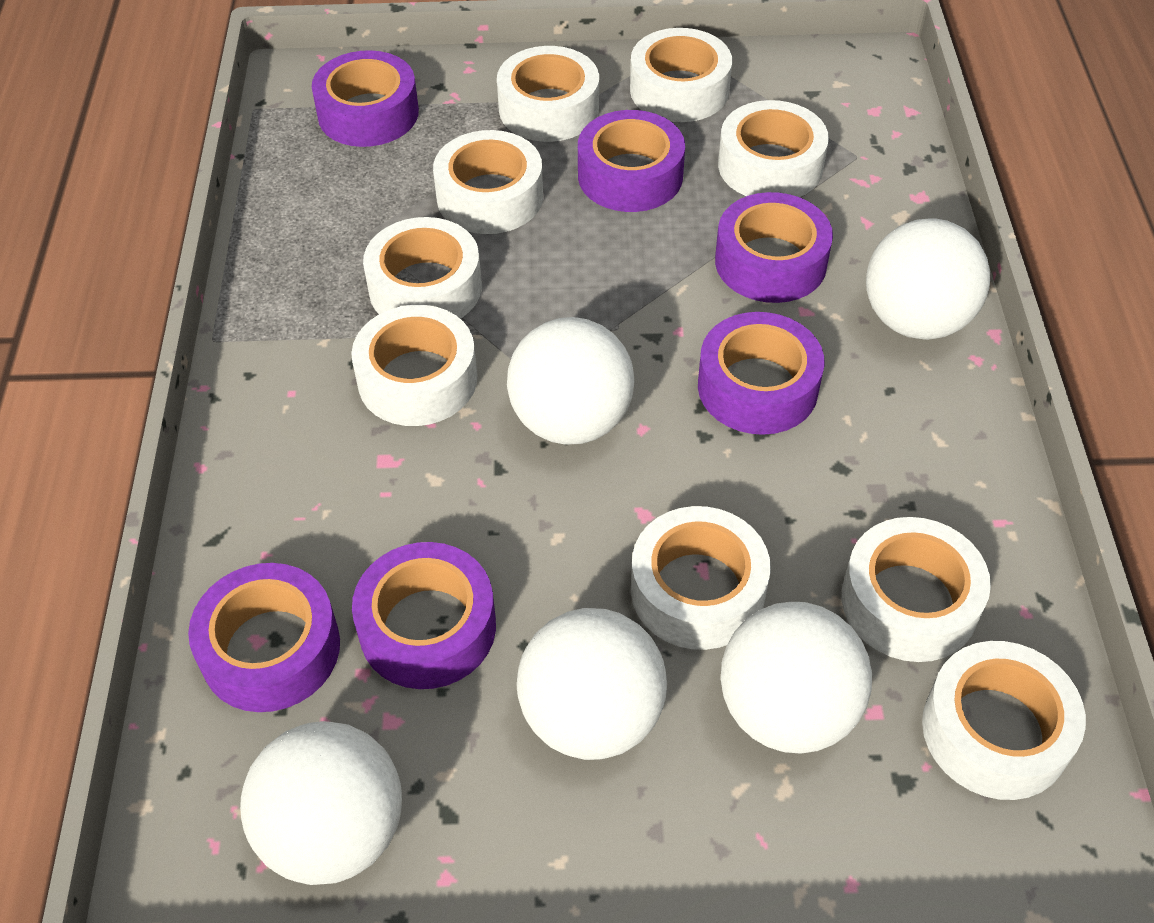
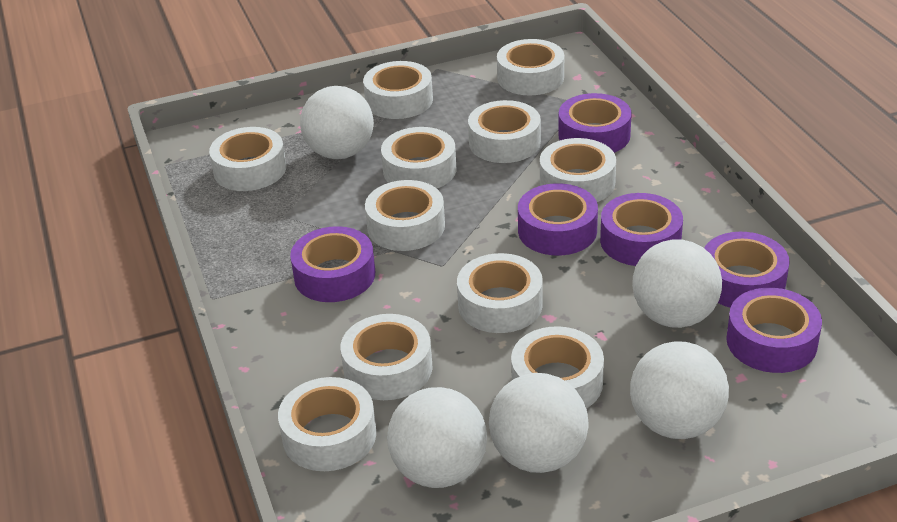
white tape: 9 -> 11

